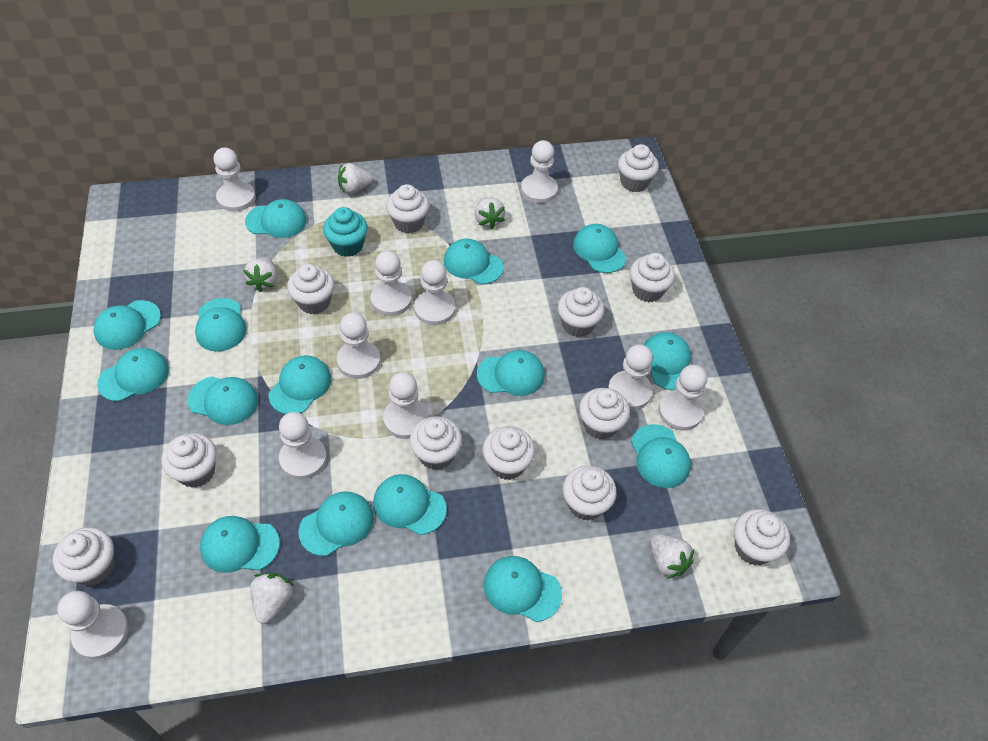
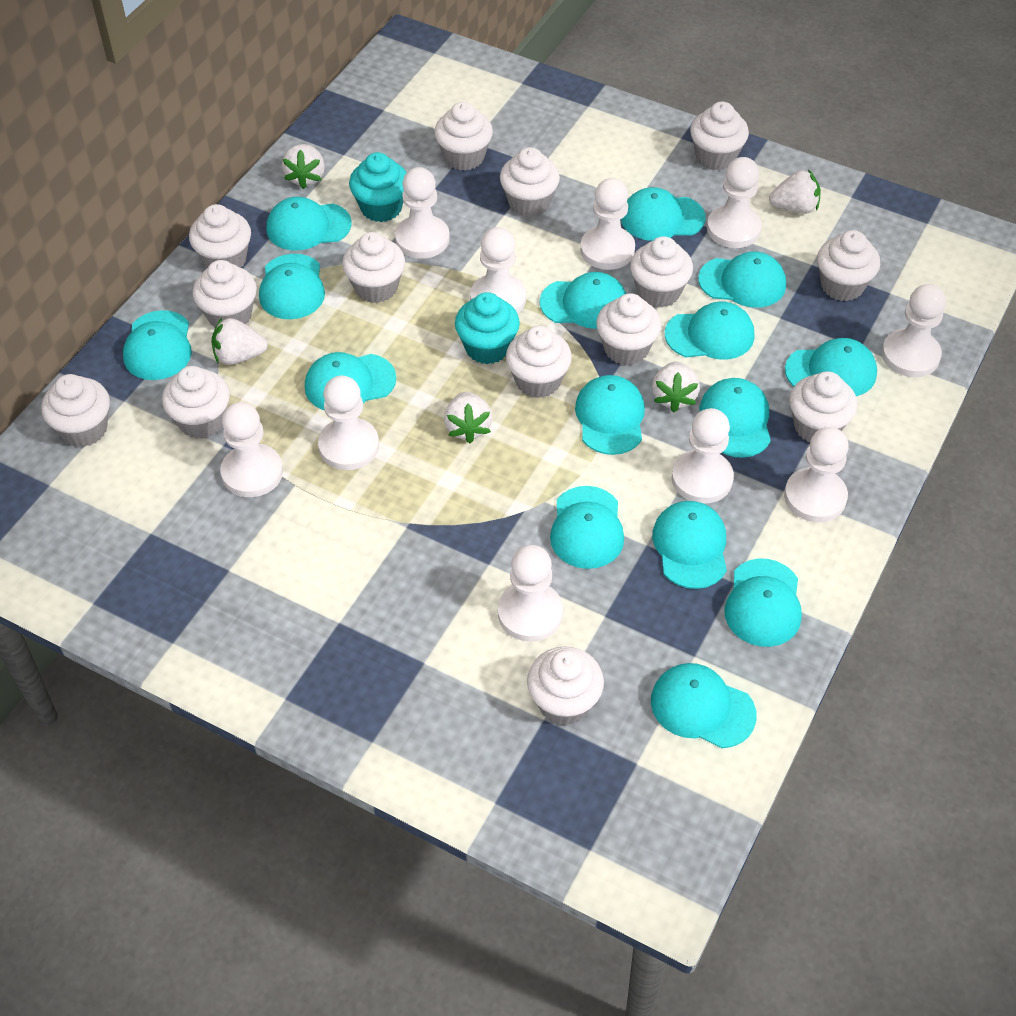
turquoise cupcake: 1 -> 2
white cupcake: 12 -> 14

